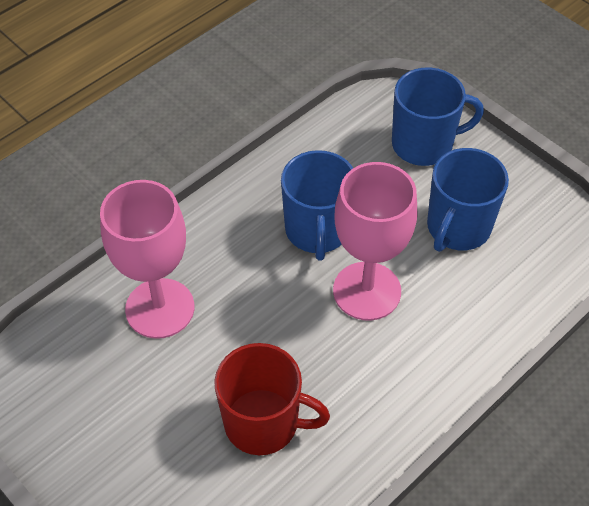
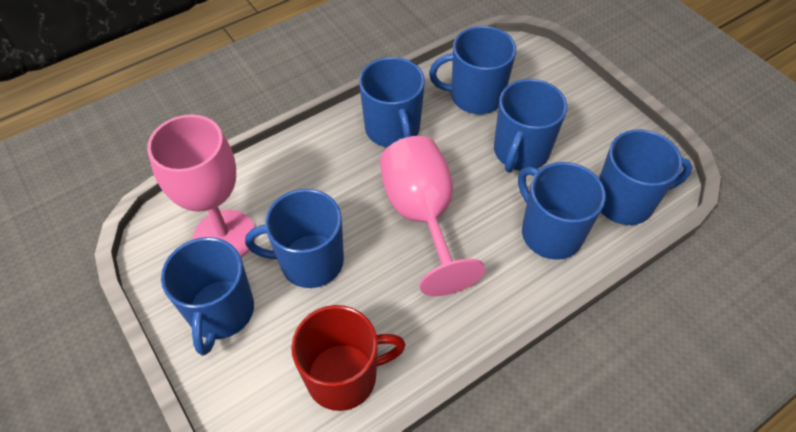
blue mug: 3 -> 7

